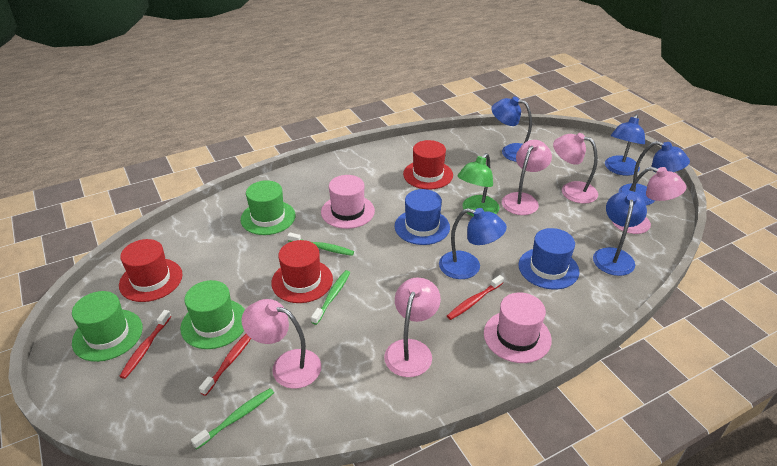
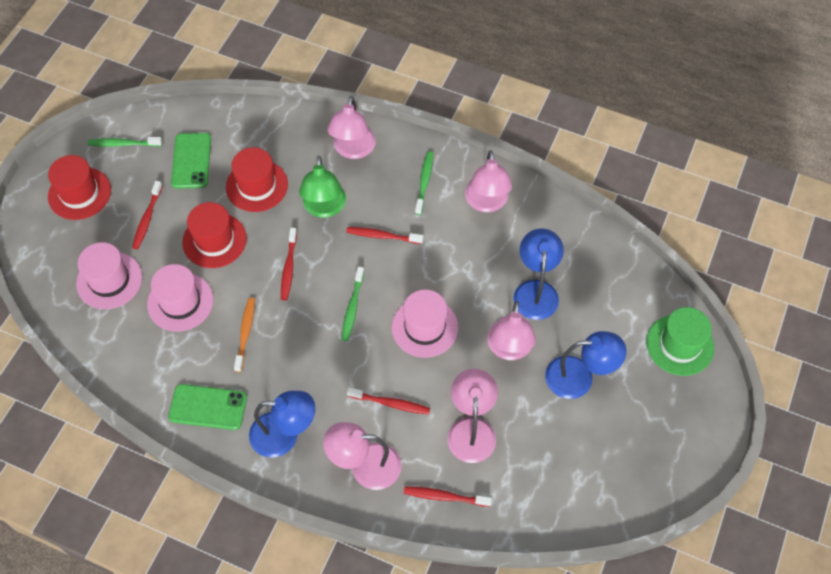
blue hat: 2 -> 0
blue lamp: 5 -> 3
green hat: 3 -> 1
green phone: 0 -> 2
orange toothbrush: 0 -> 1
pink hat: 2 -> 3
red toothbrush: 3 -> 5

